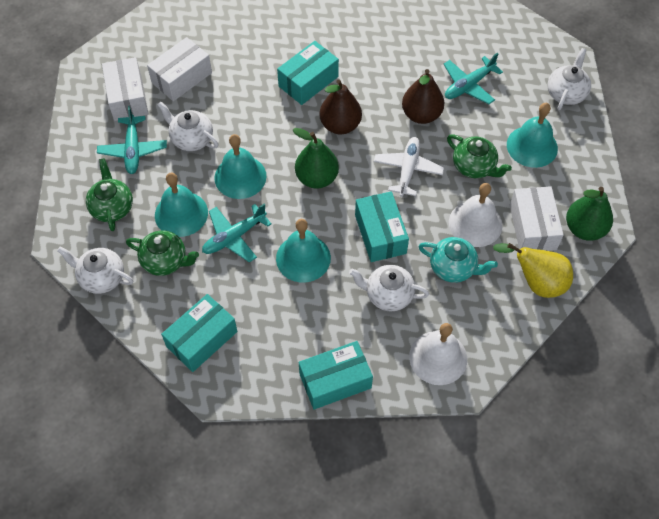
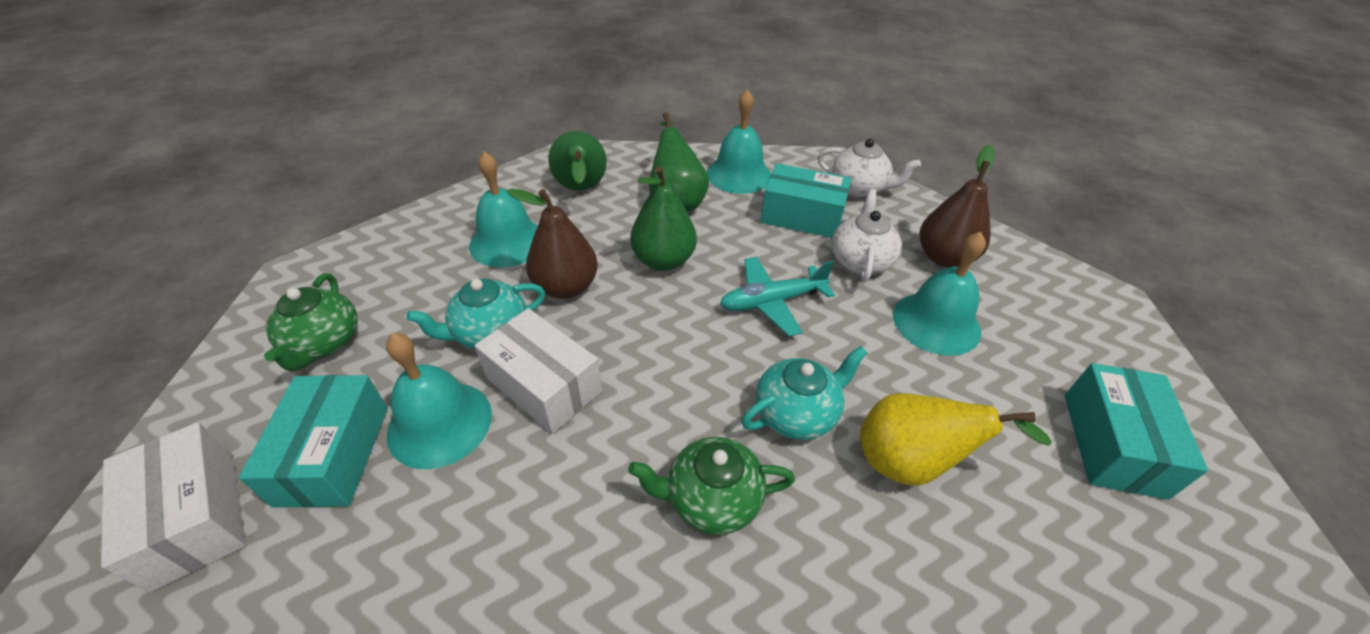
green pear: 2 -> 3
green teapot: 3 -> 2
turquoise box: 4 -> 3
turquoise plane: 3 -> 1
turquoise teapot: 1 -> 2
white bell: 2 -> 0
white box: 3 -> 2
white plane: 1 -> 0
white teapot: 4 -> 2

